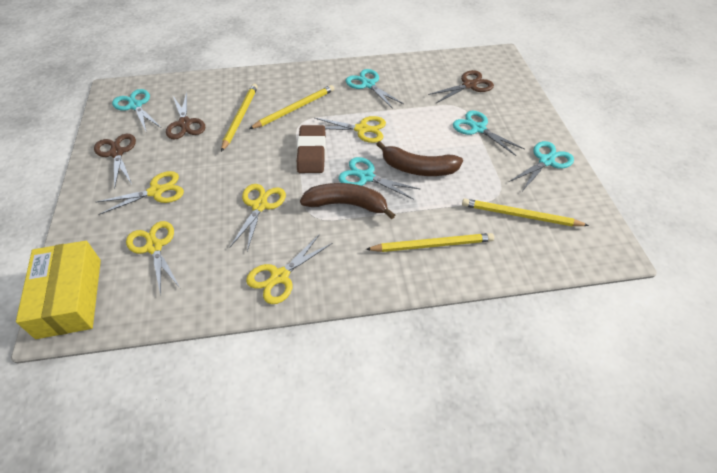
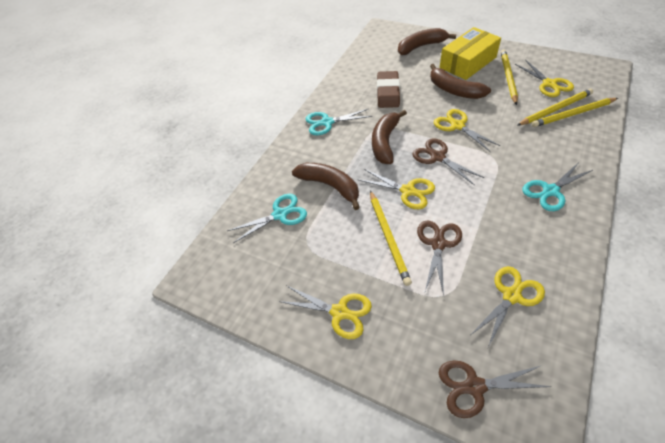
brown banana: 2 -> 4
turquoise scissors: 5 -> 3

